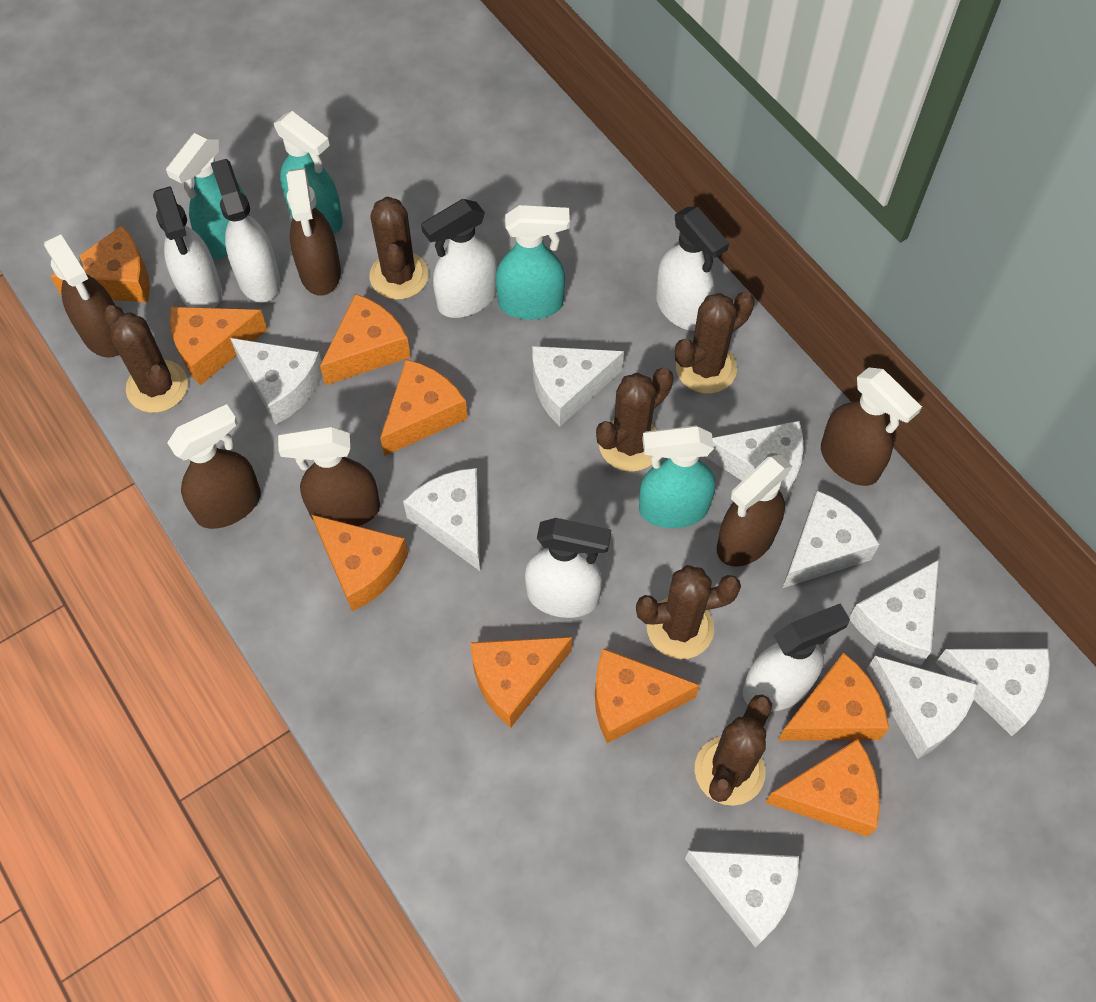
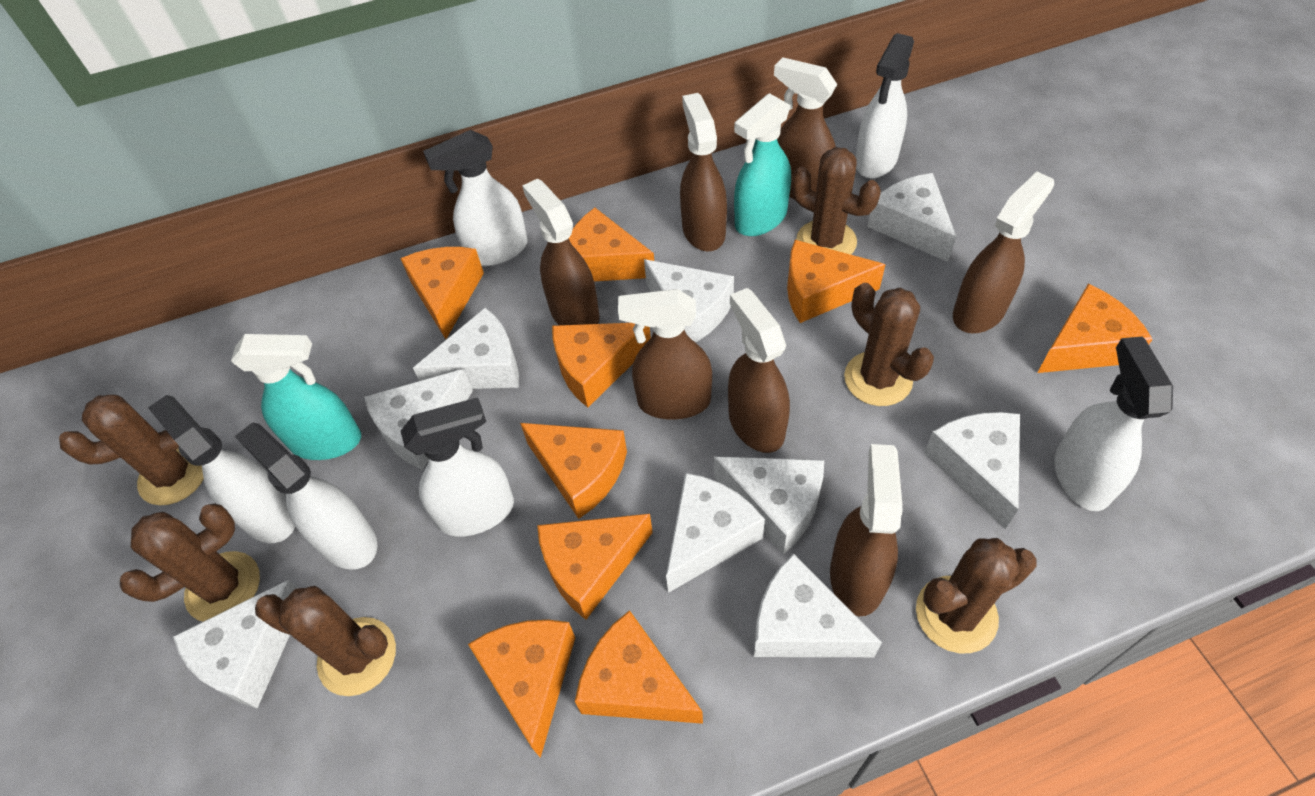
brown spray bottle: 6 -> 7
turquoise spray bottle: 4 -> 2

